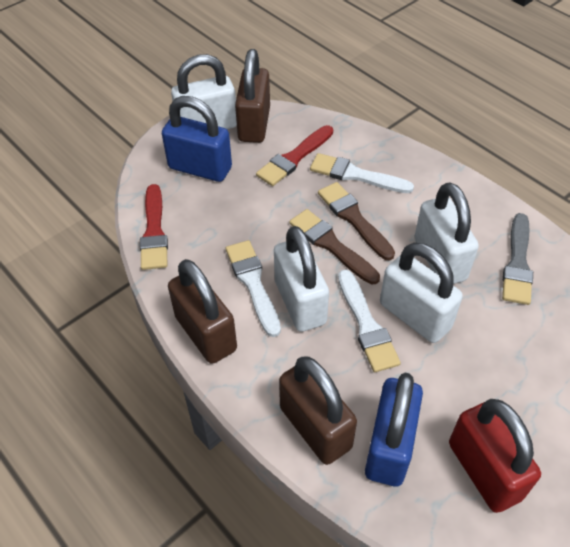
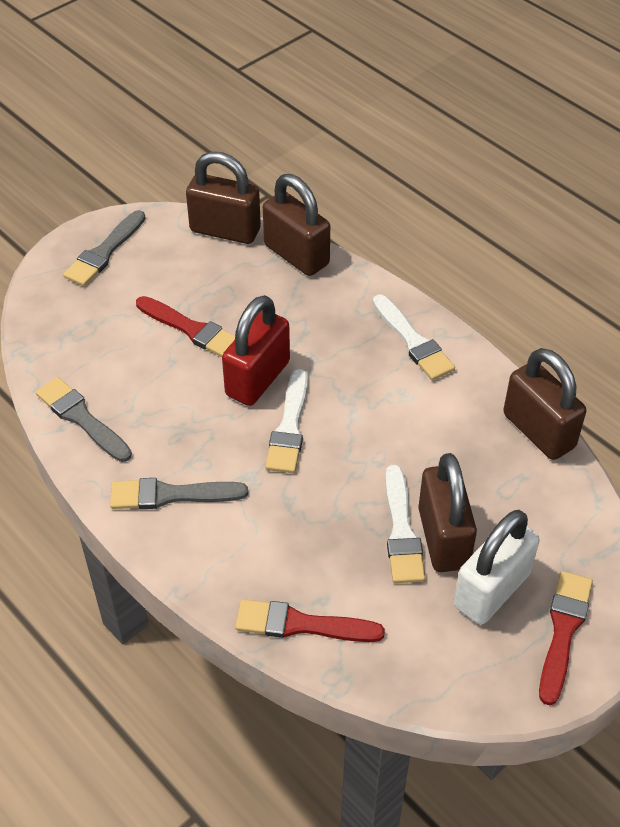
blue padlock: 2 -> 0
brown brush: 2 -> 0
brown padlock: 3 -> 4
grey brush: 1 -> 3
red brush: 2 -> 3
white padlock: 4 -> 1

